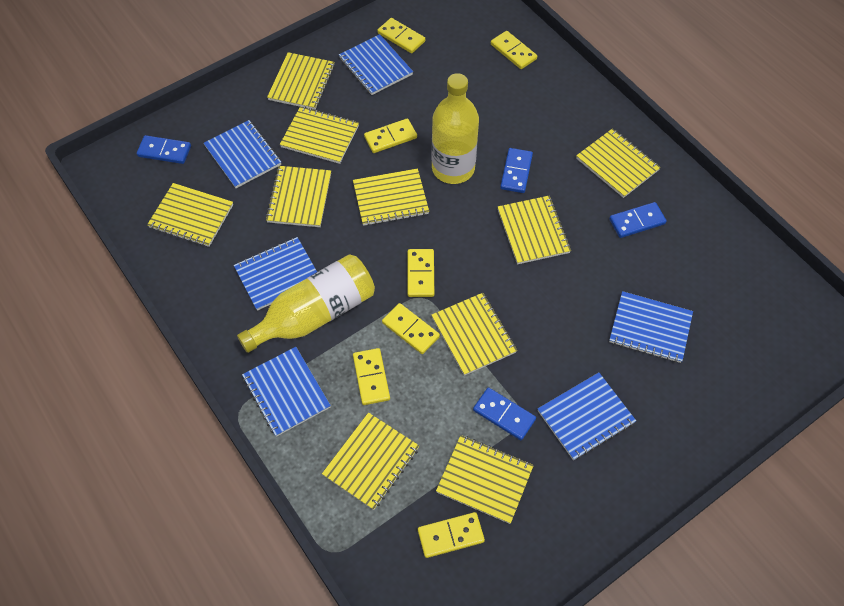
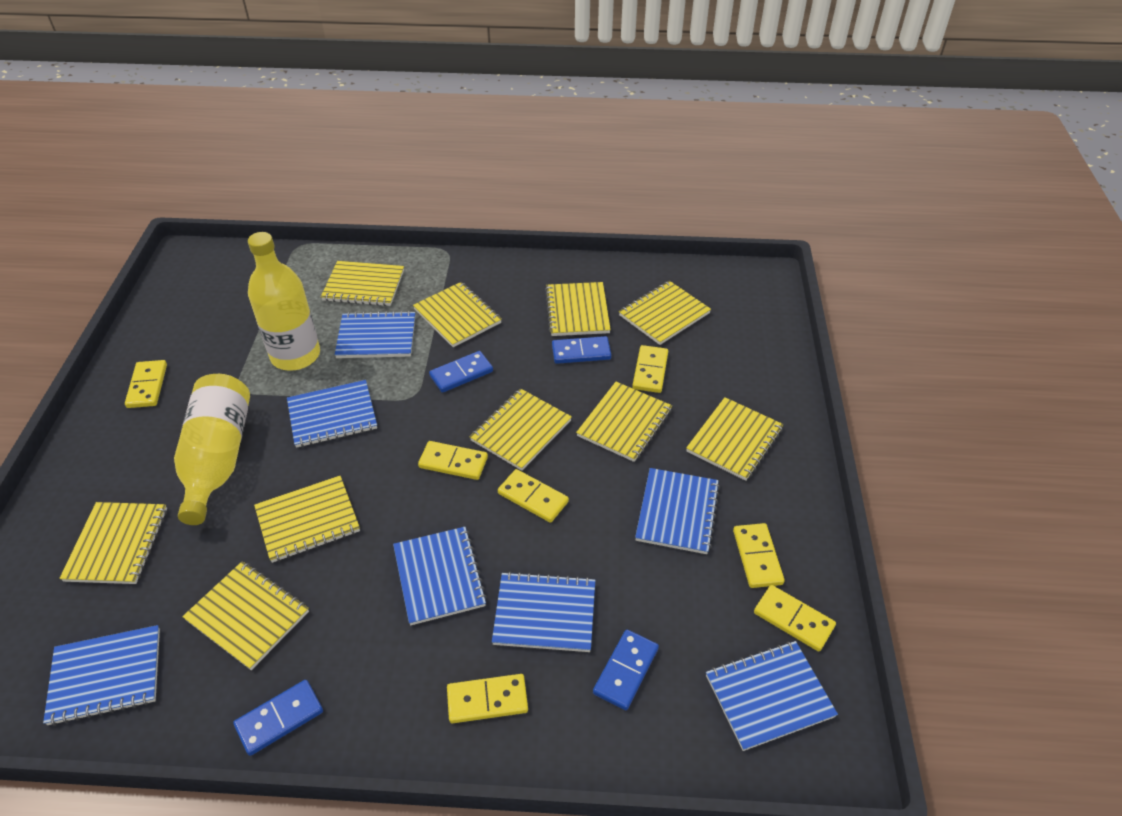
blue notebook: 6 -> 7

